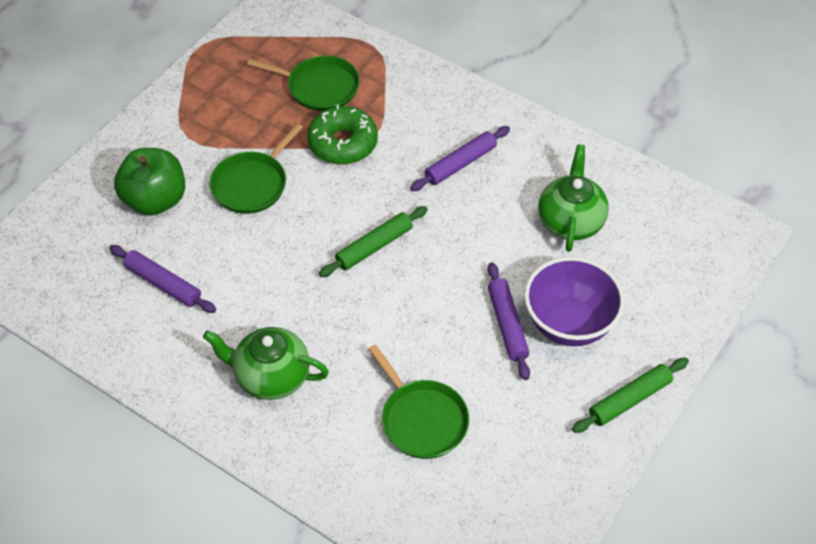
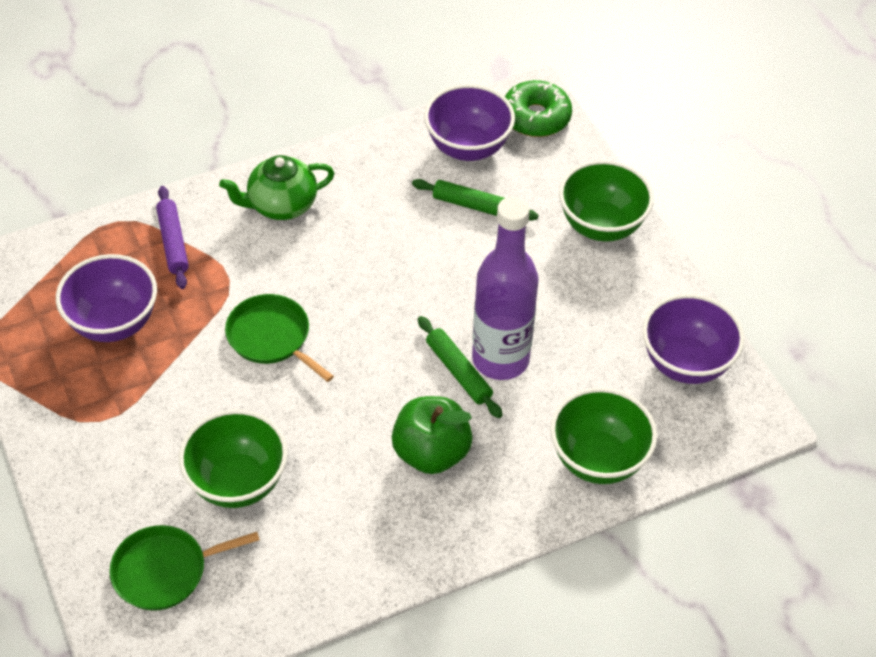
green bowl: 0 -> 3
green pan: 3 -> 2
green teapot: 2 -> 1
purple bottle: 0 -> 1
purple bowl: 1 -> 3
purple rolling pin: 3 -> 1

